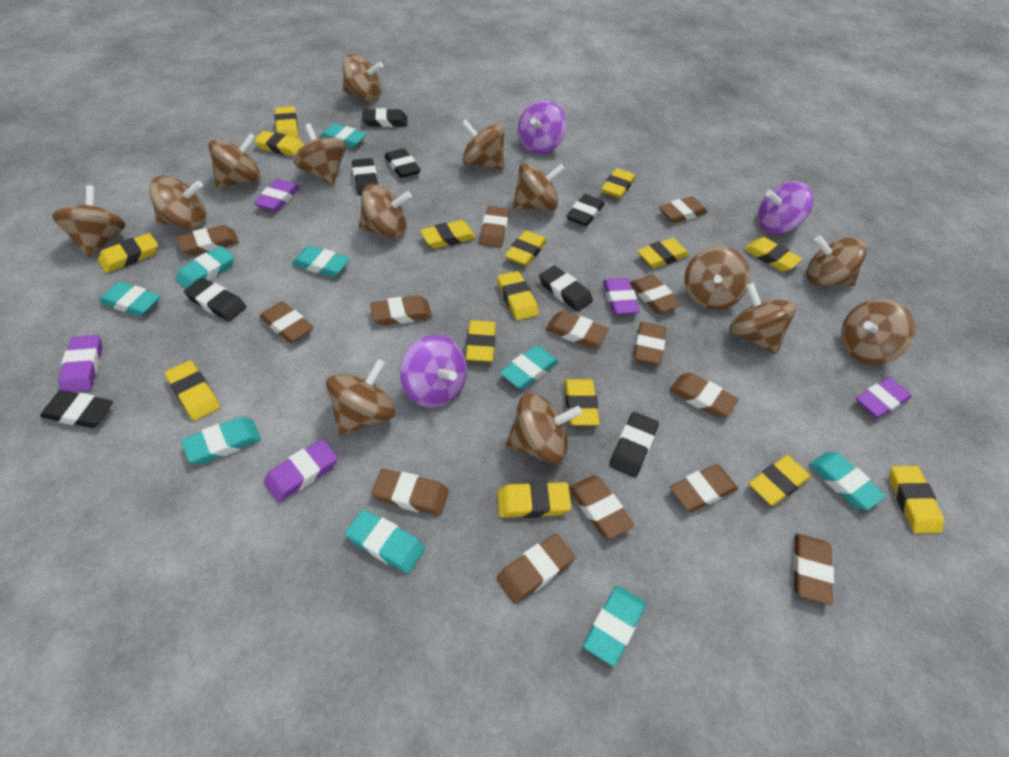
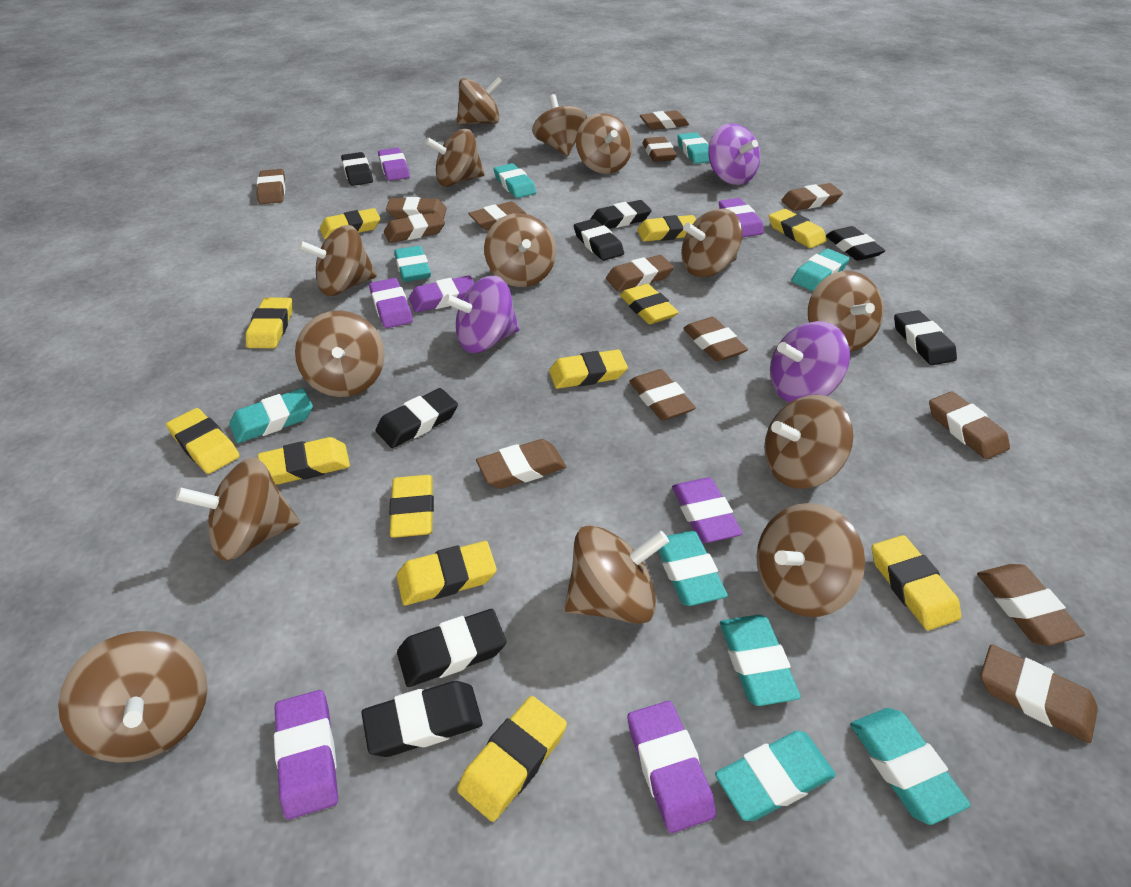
purple eraser: 5 -> 7
yellow eraser: 15 -> 12

